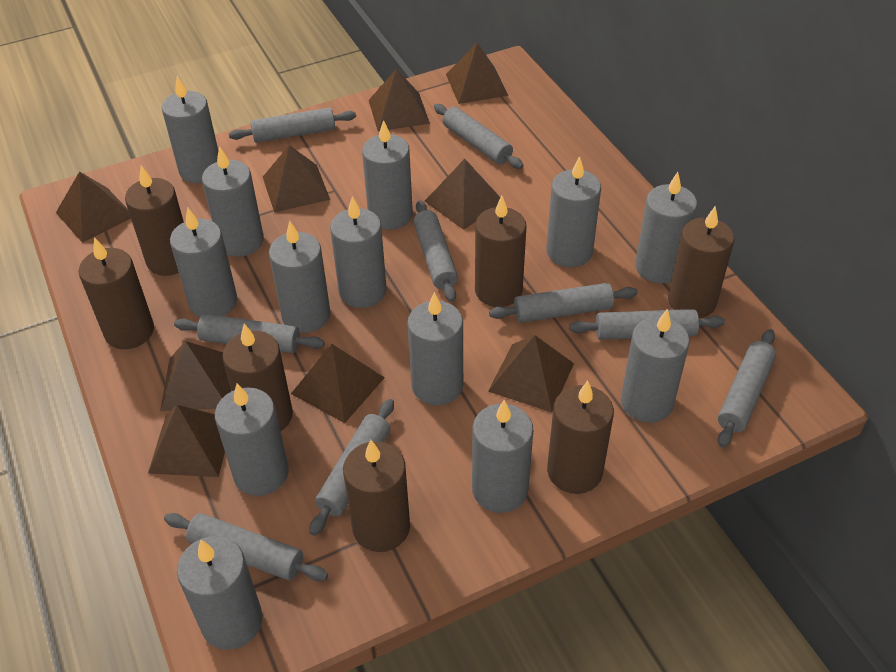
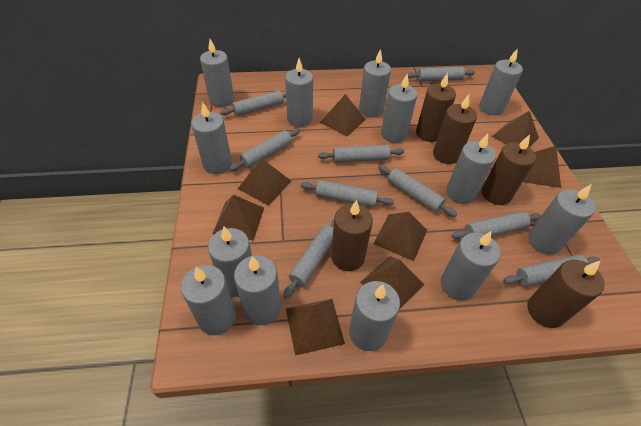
brown candle: 7 -> 5
brown pyramid: 9 -> 8

